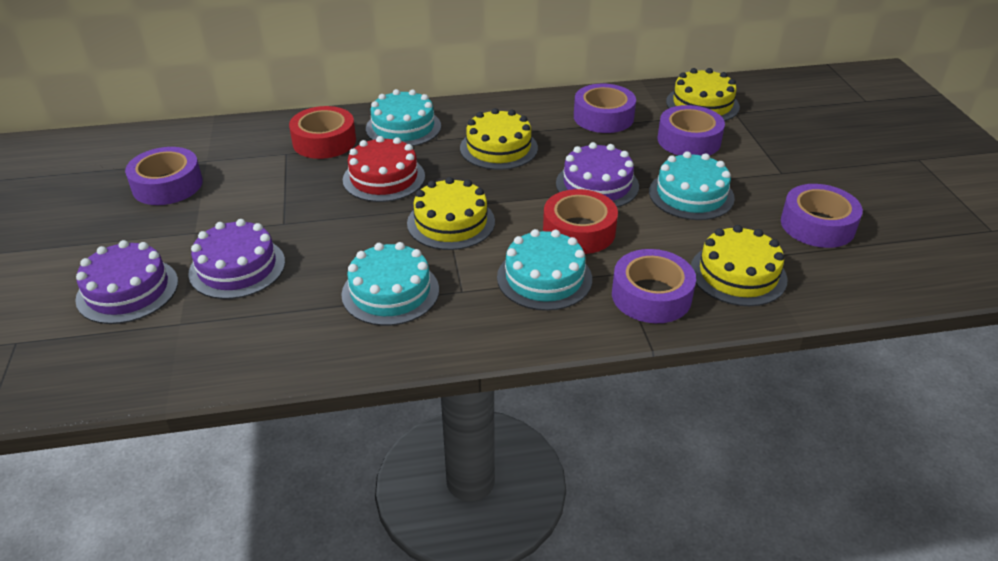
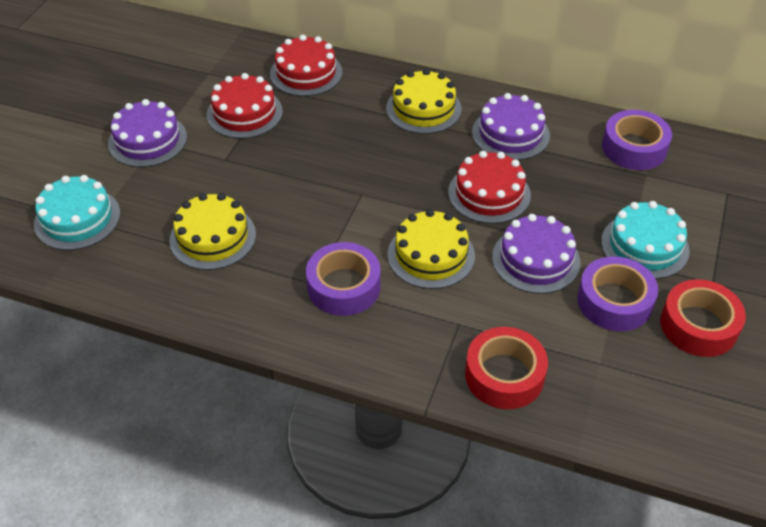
purple tape: 5 -> 3
red cake: 1 -> 3
turquoise cake: 4 -> 2
yellow cake: 4 -> 3

